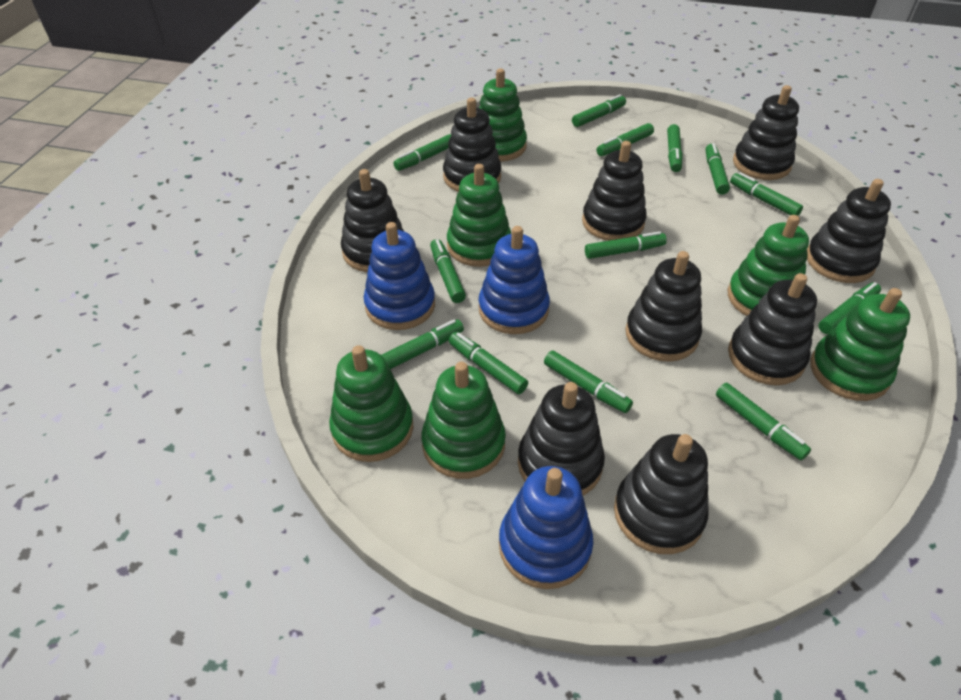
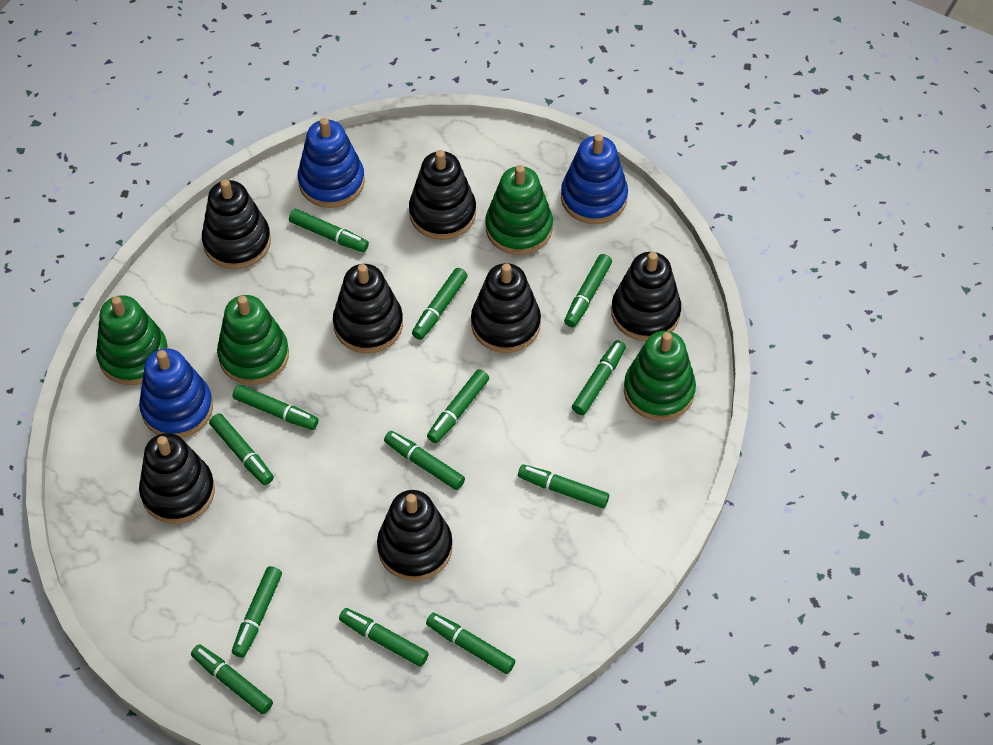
black stacking toy: 9 -> 7
green stacking toy: 6 -> 4

